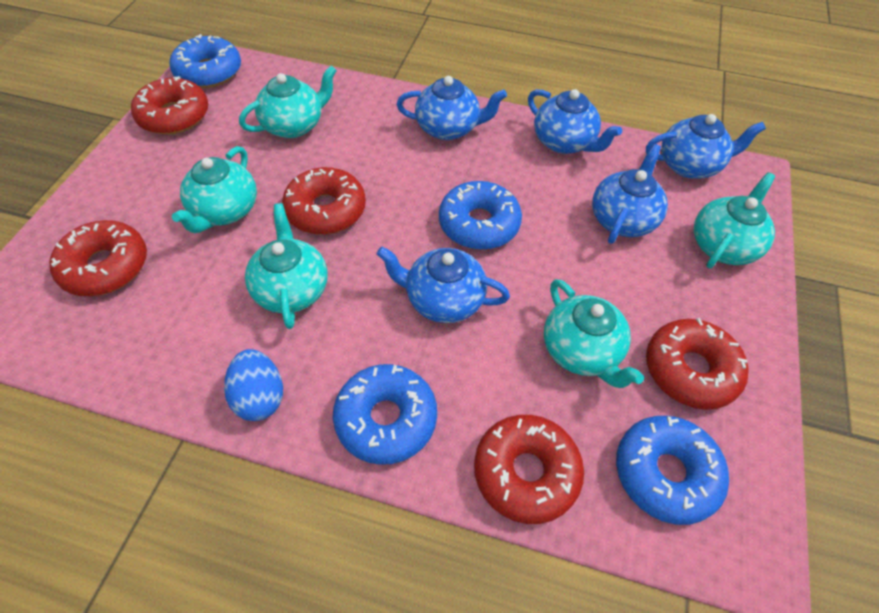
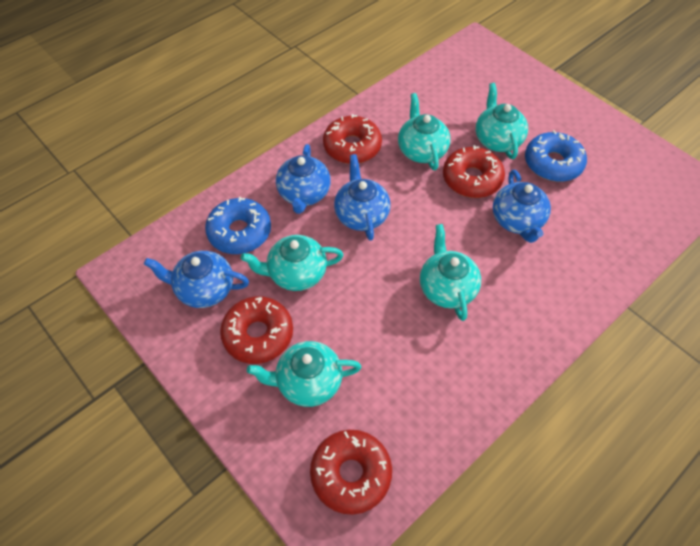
blue donut: 4 -> 2
blue egg: 1 -> 0
blue teapot: 5 -> 4
red donut: 5 -> 4

